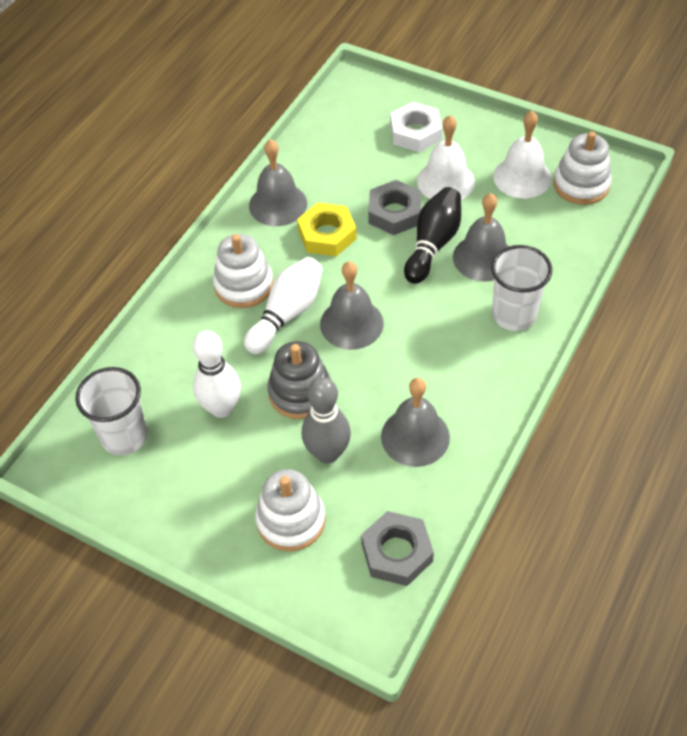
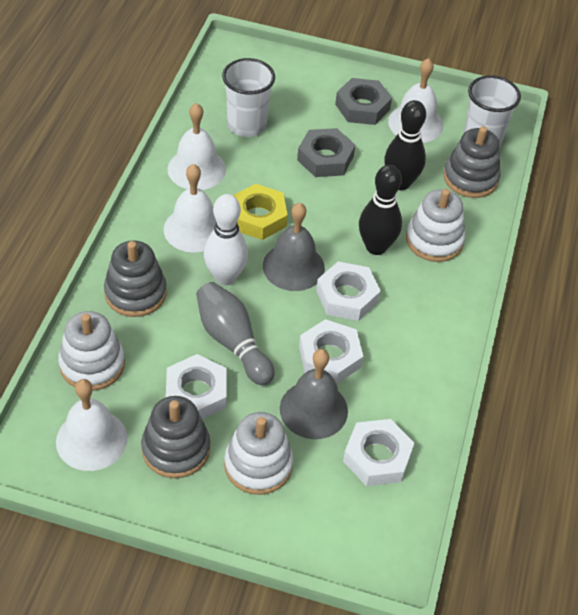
black bowling pin: 1 -> 2
grey bell: 4 -> 2
grey stacking toy: 1 -> 3
white bell: 2 -> 4
white bowling pin: 2 -> 1
white nut: 1 -> 4

